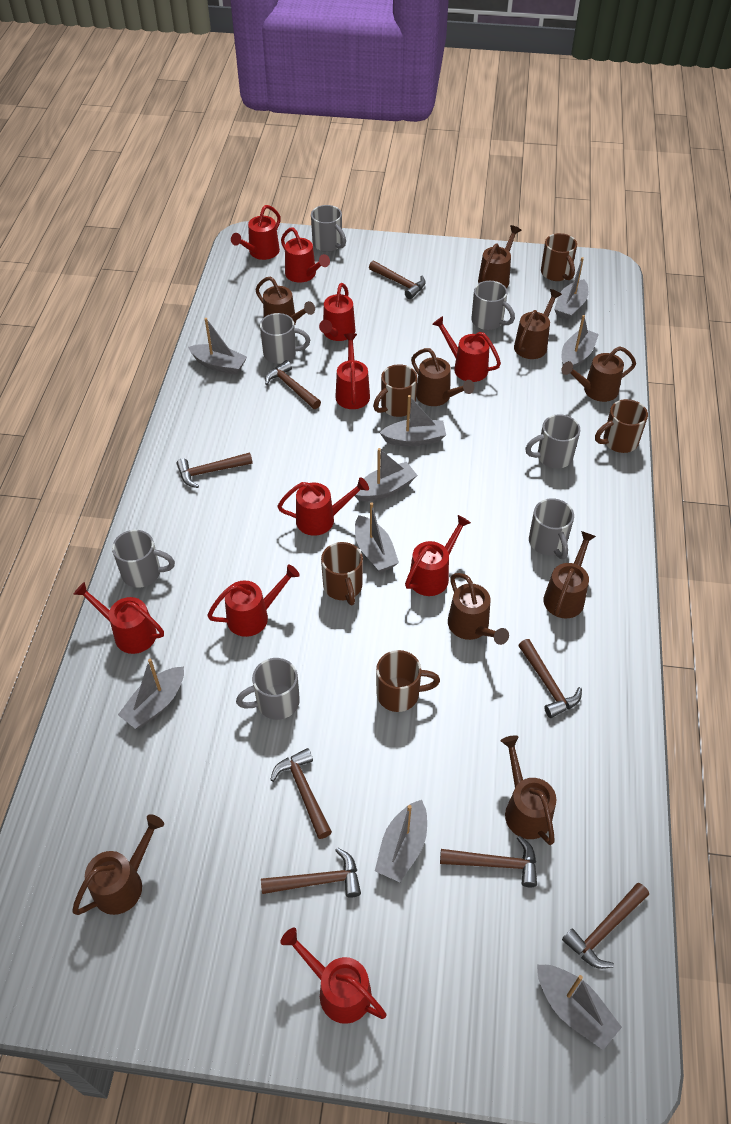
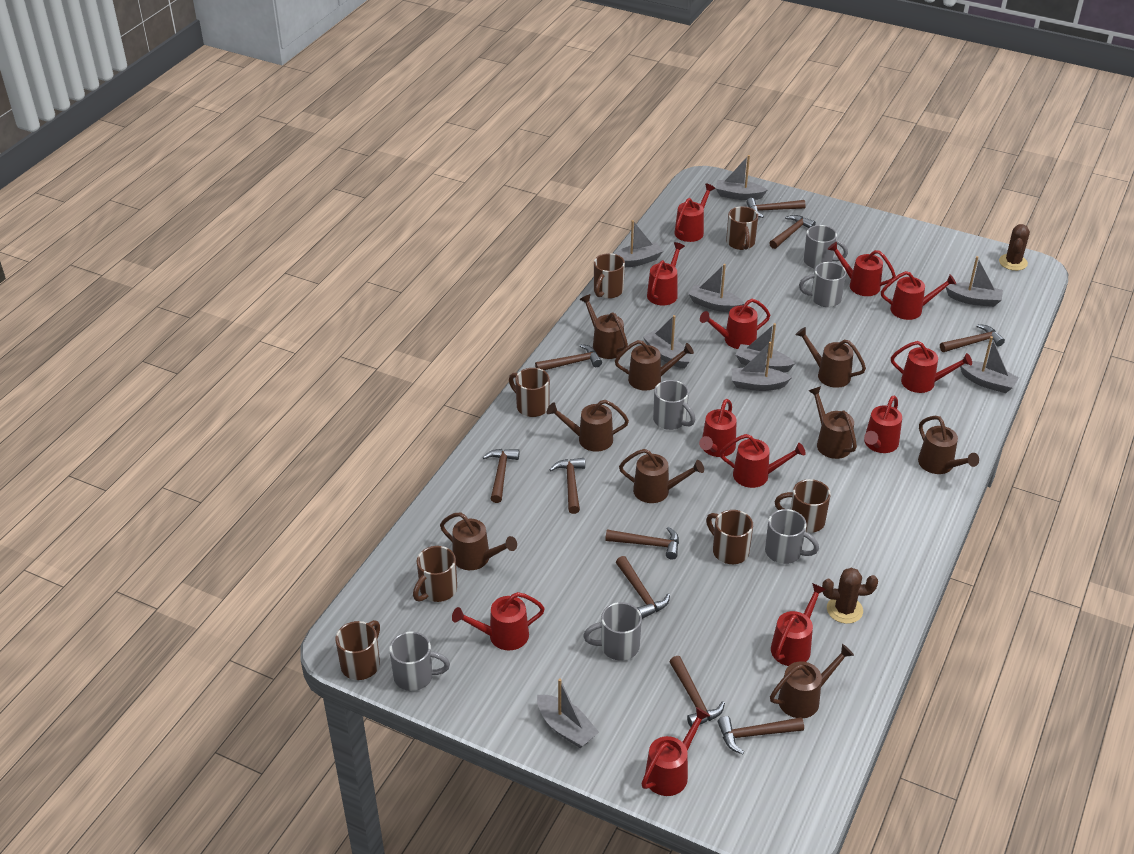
brown cactus: 0 -> 2
brown hammer: 8 -> 10
brown mug: 5 -> 7
grey mug: 7 -> 6
red watering can: 10 -> 12

